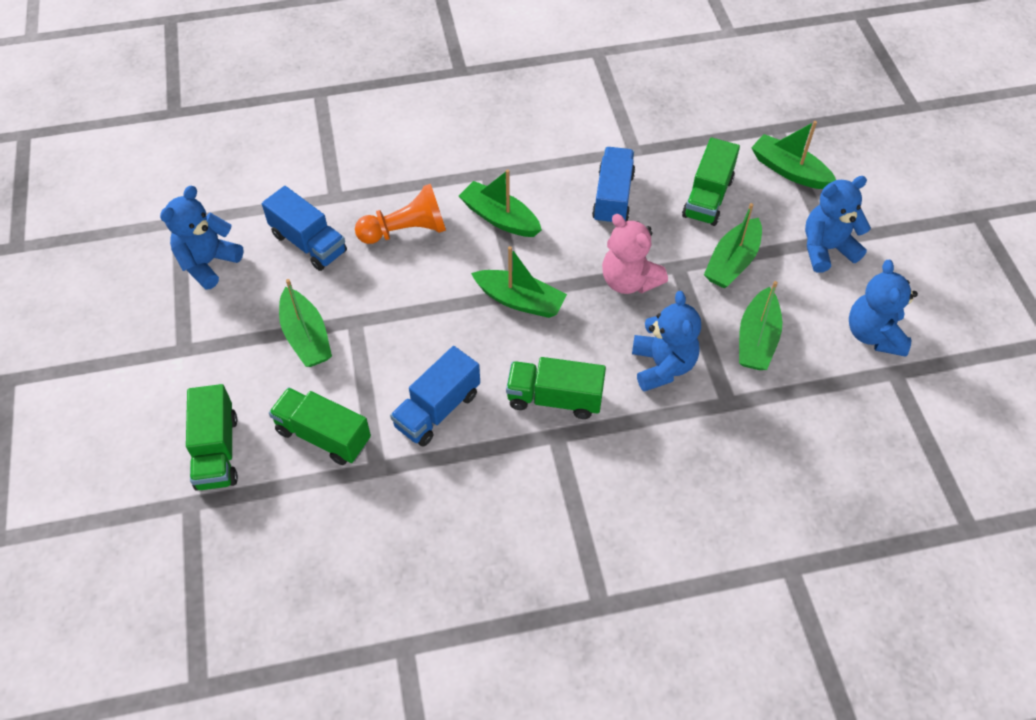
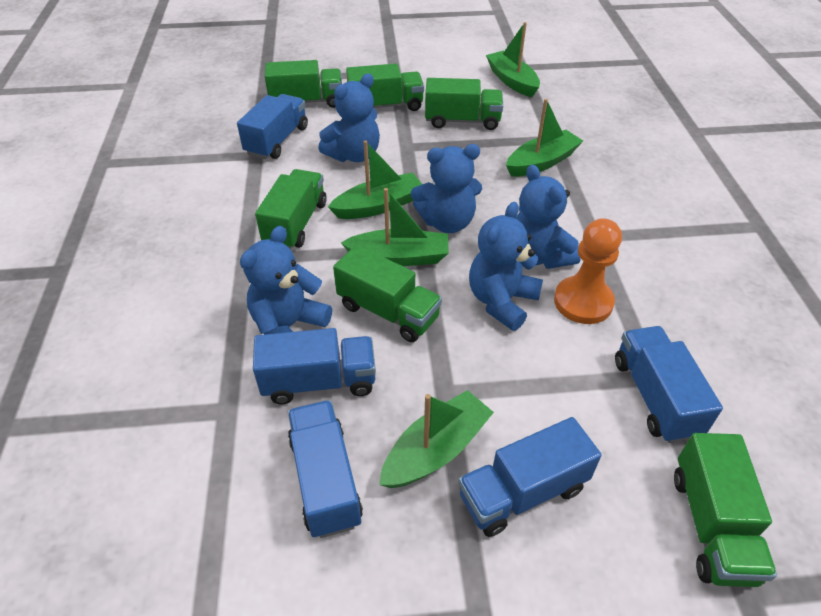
blue teddy bear: 4 -> 5
blue truck: 3 -> 5
green boat: 6 -> 5
green truck: 4 -> 6
pink teddy bear: 1 -> 0

